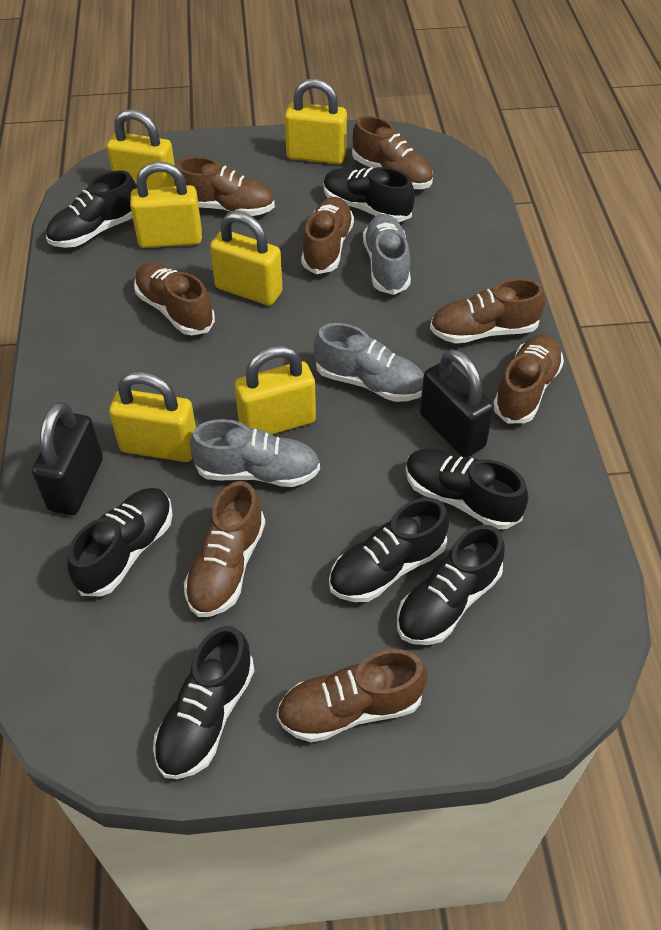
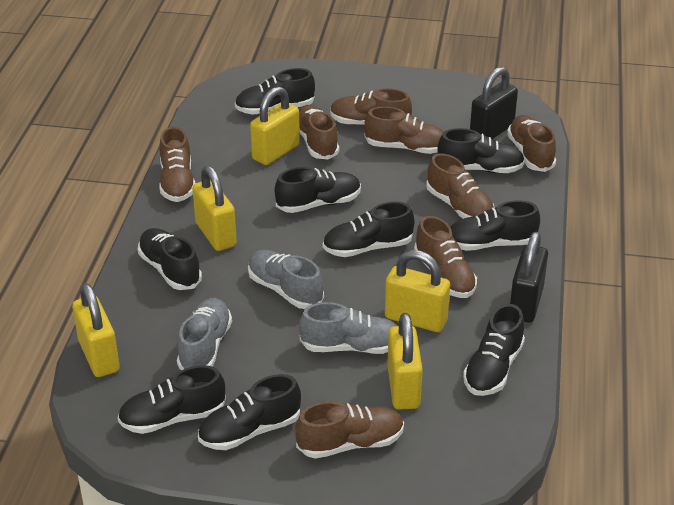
black shoe: 7 -> 9
yellow padlock: 6 -> 5

